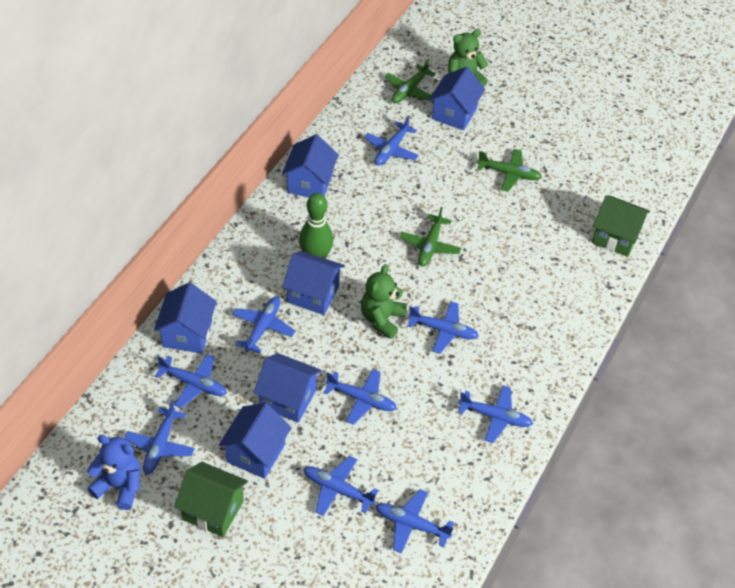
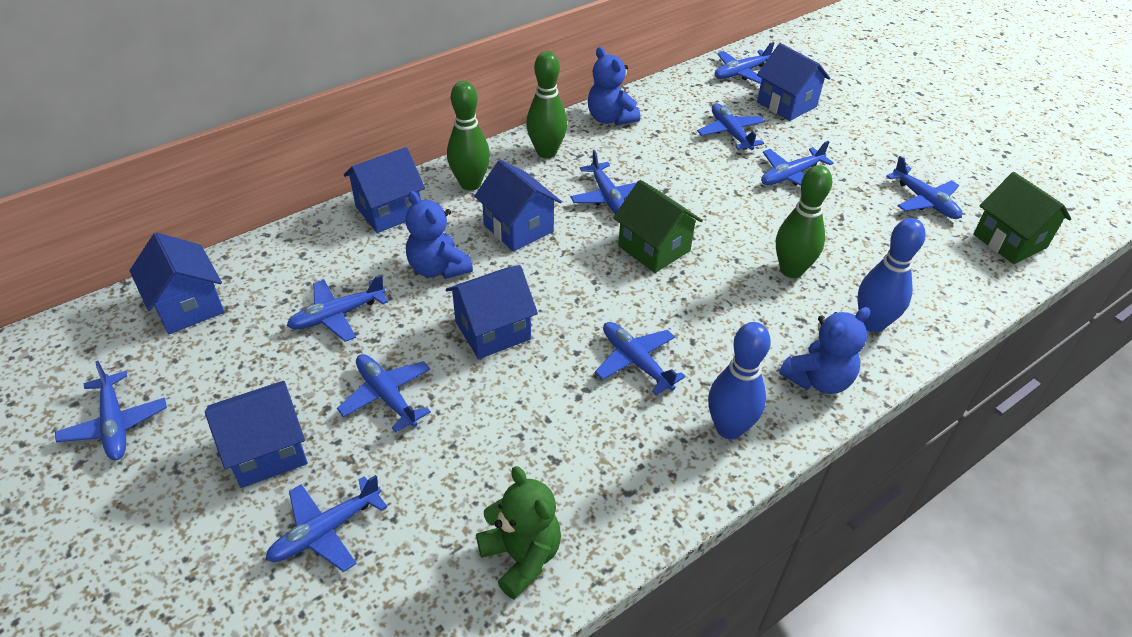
blue bowling pin: 0 -> 2
blue plane: 9 -> 10
blue teddy bear: 1 -> 3
green bowling pin: 1 -> 3
green plane: 3 -> 0
green teddy bear: 2 -> 1

